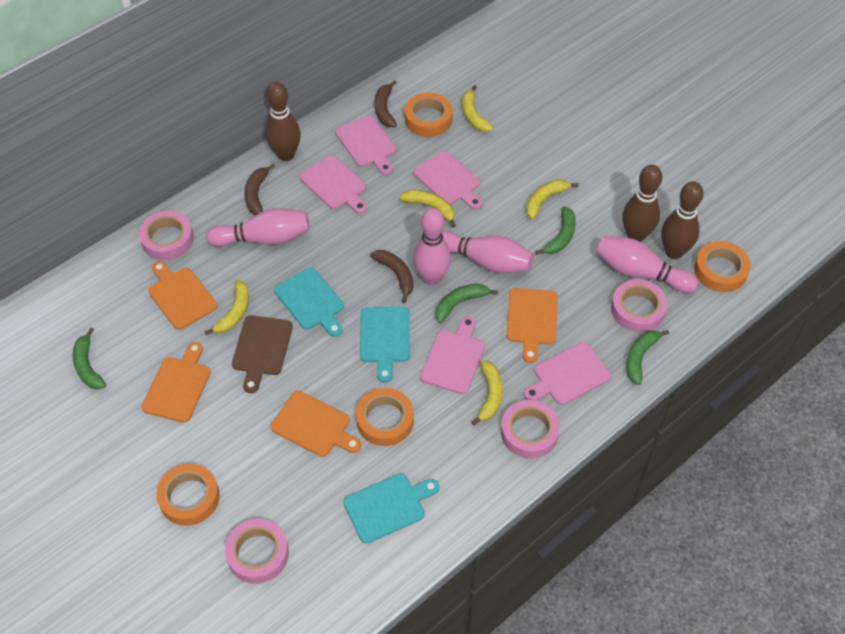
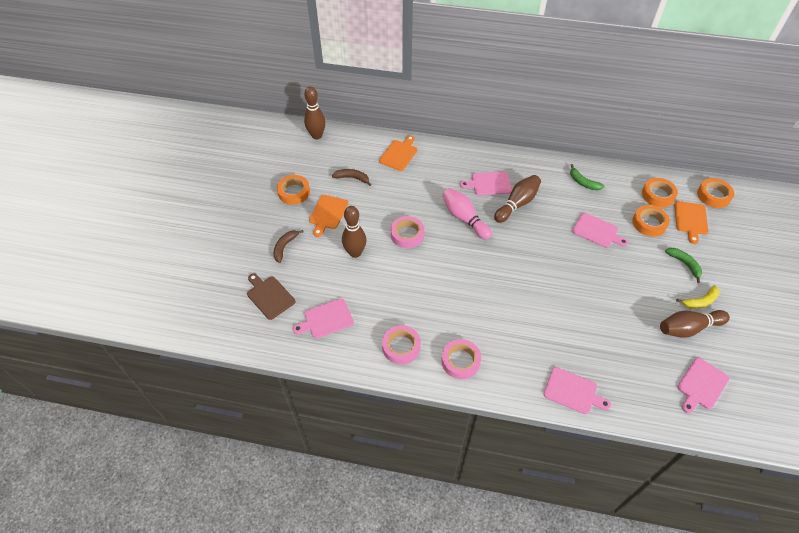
brown banana: 3 -> 2
brown bowling pin: 3 -> 4
green banana: 4 -> 2
orange cutting board: 4 -> 3
pink bowling pin: 4 -> 1
pink tape: 4 -> 3
turquoise cutting board: 3 -> 0
yellow banana: 5 -> 1

